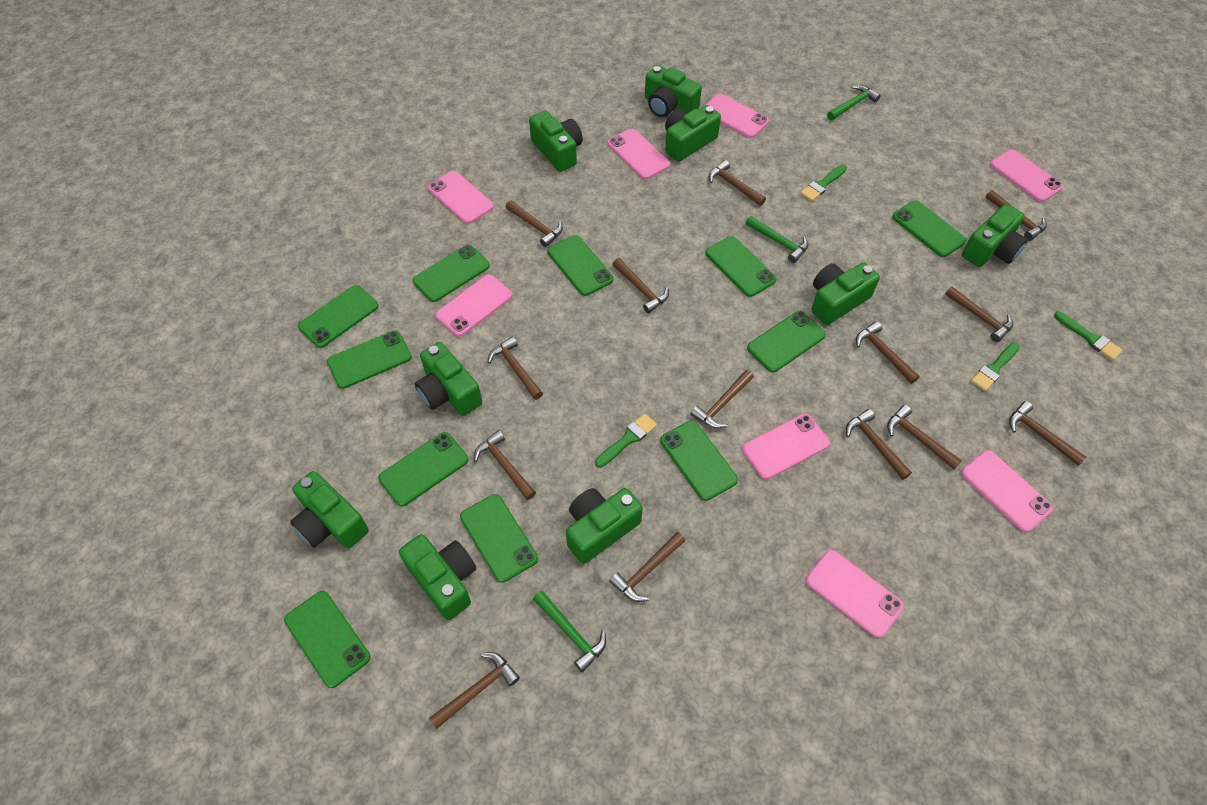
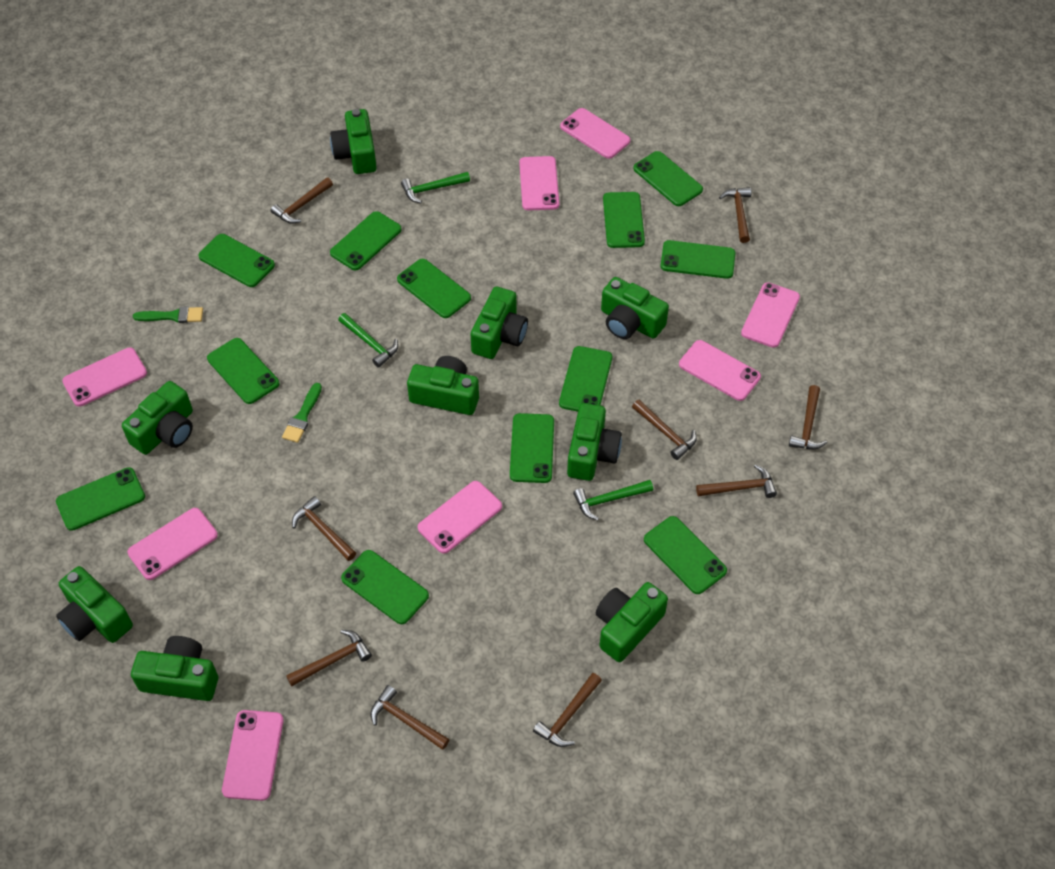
brown hammer: 14 -> 9
green brush: 4 -> 2
green phone: 11 -> 12

